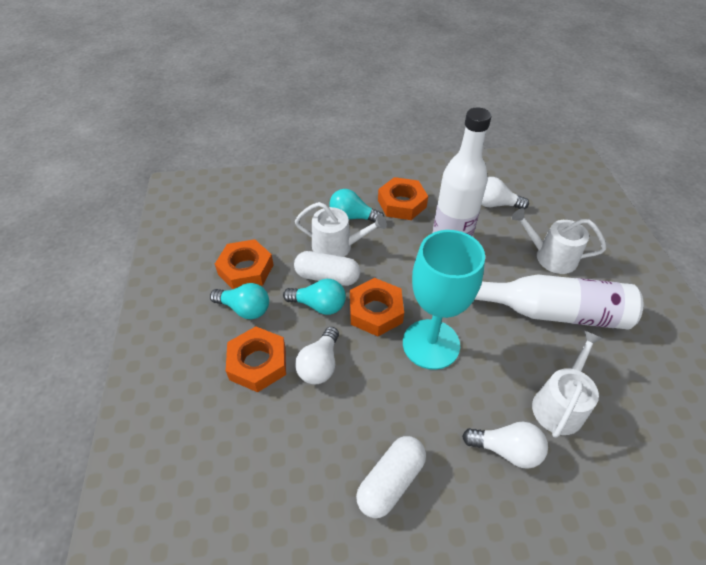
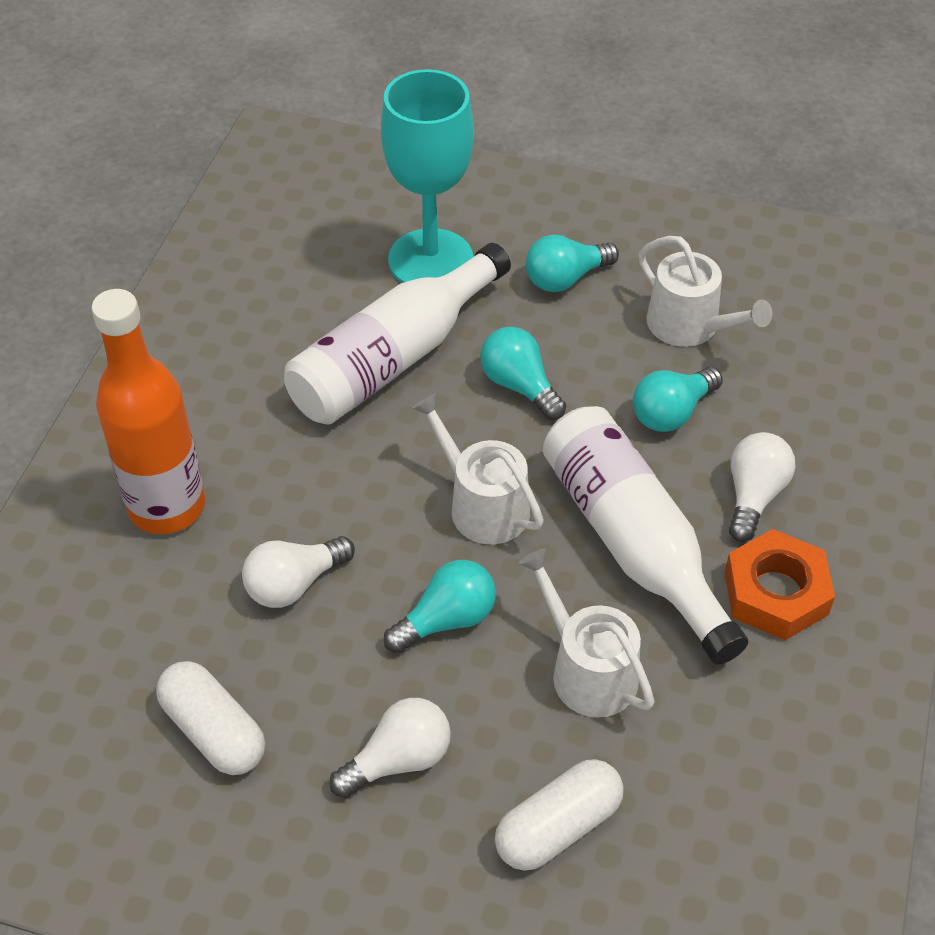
orange bottle: 0 -> 1
orange nut: 4 -> 1
turquoise light bulb: 3 -> 4

